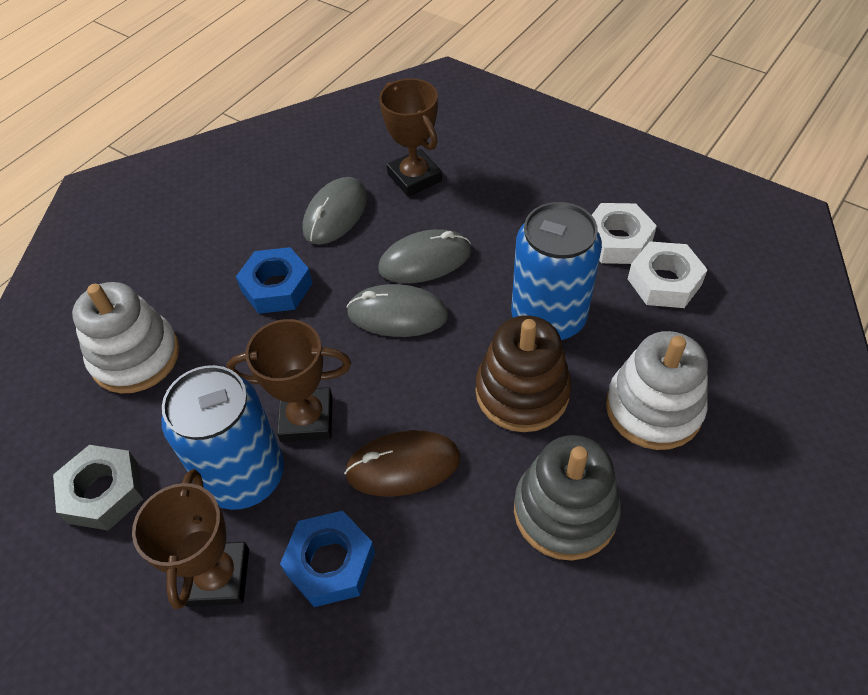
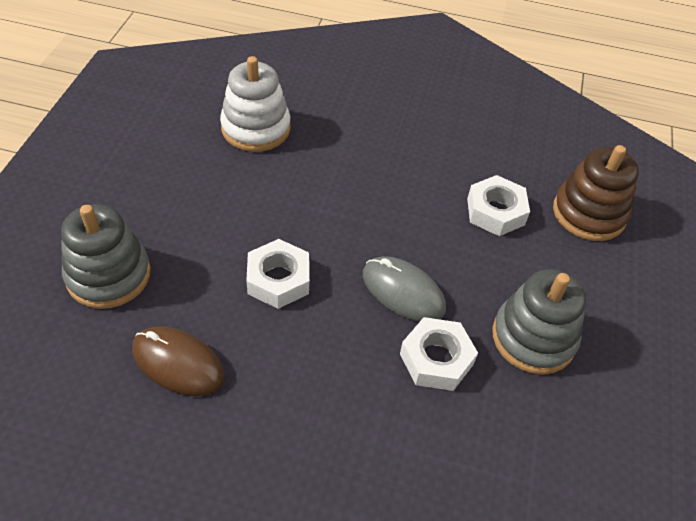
blue can: 2 -> 0
blue nut: 2 -> 0
brown trophy: 3 -> 0
grey mouse: 3 -> 1
grey nut: 1 -> 0
grey stacking toy: 1 -> 2
white nut: 2 -> 3
white stacking toy: 2 -> 1

